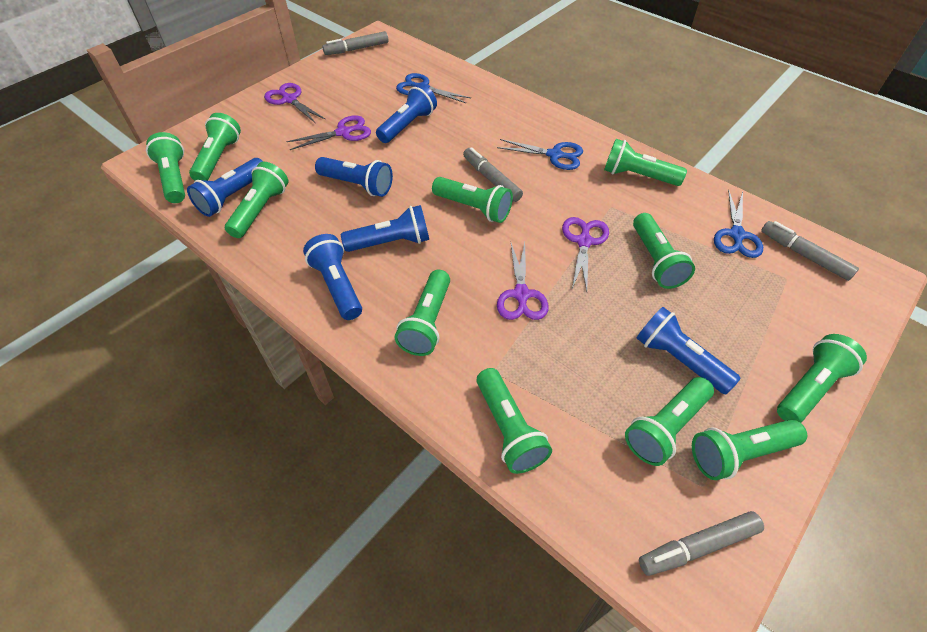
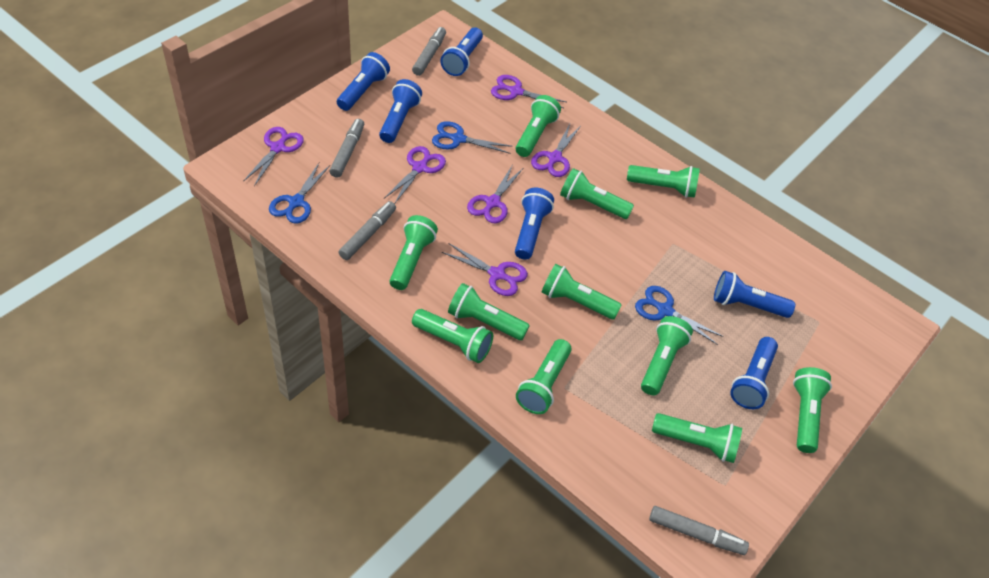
purple scissors: 4 -> 6

